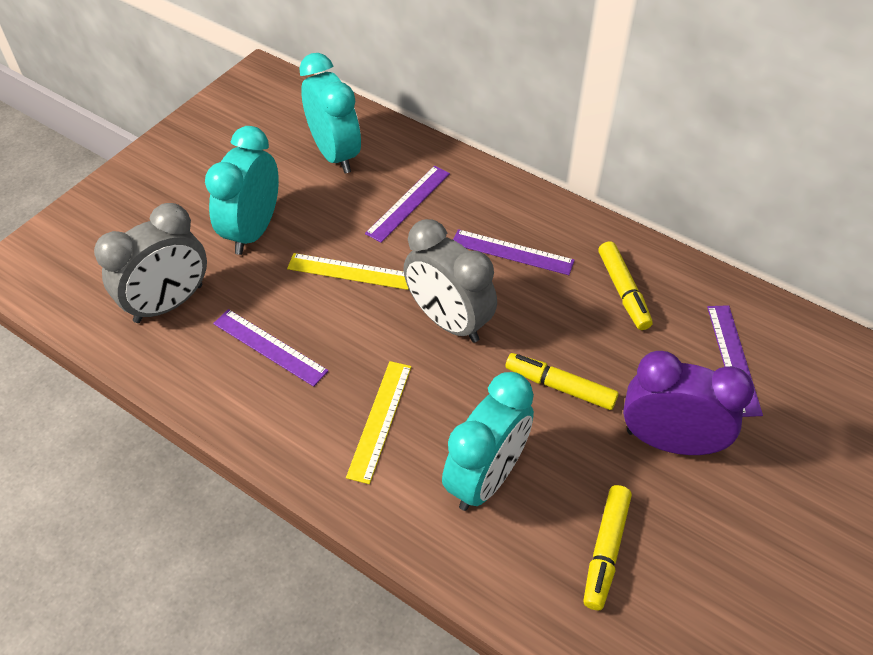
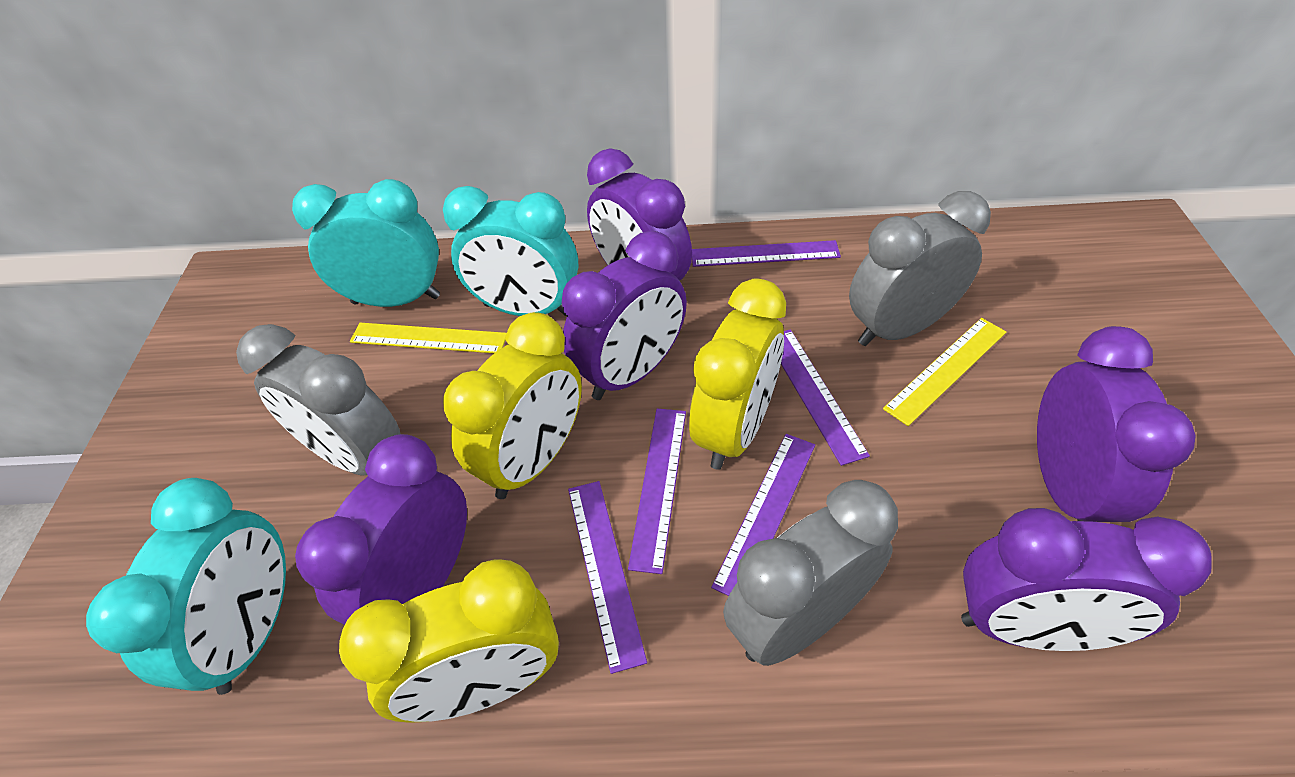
grey clock: 2 -> 3
purple clock: 1 -> 5
purple ruler: 4 -> 5
yellow clock: 0 -> 3
yellow marker: 3 -> 0

